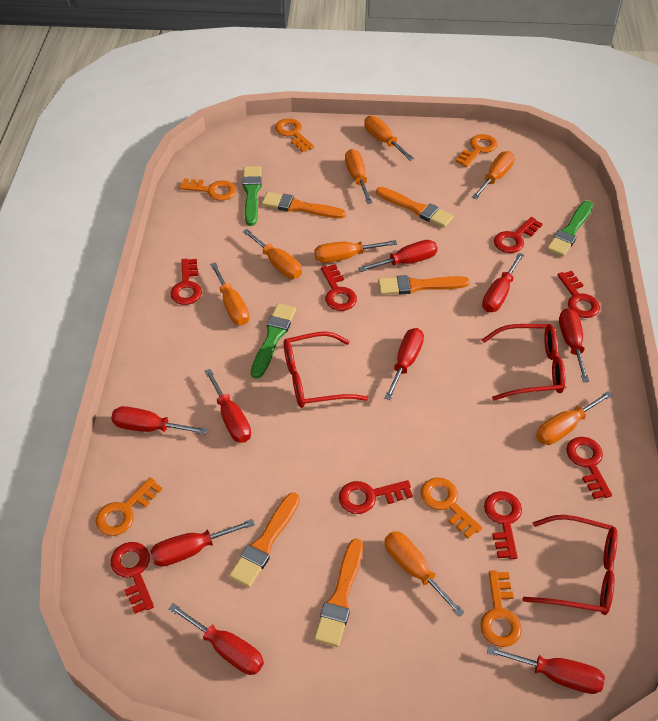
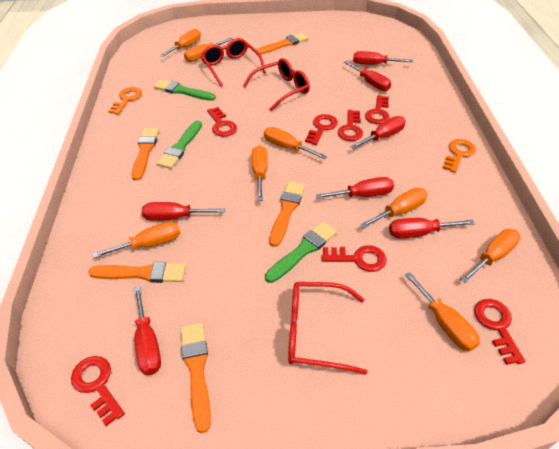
orange key: 6 -> 2
red key: 8 -> 7
red screwdriver: 9 -> 7

